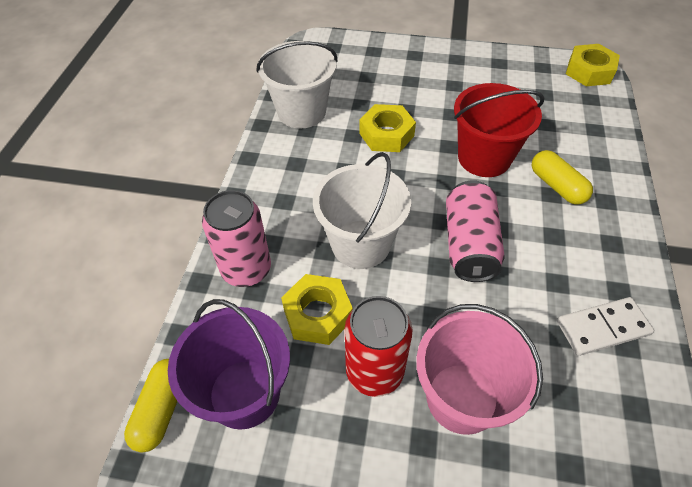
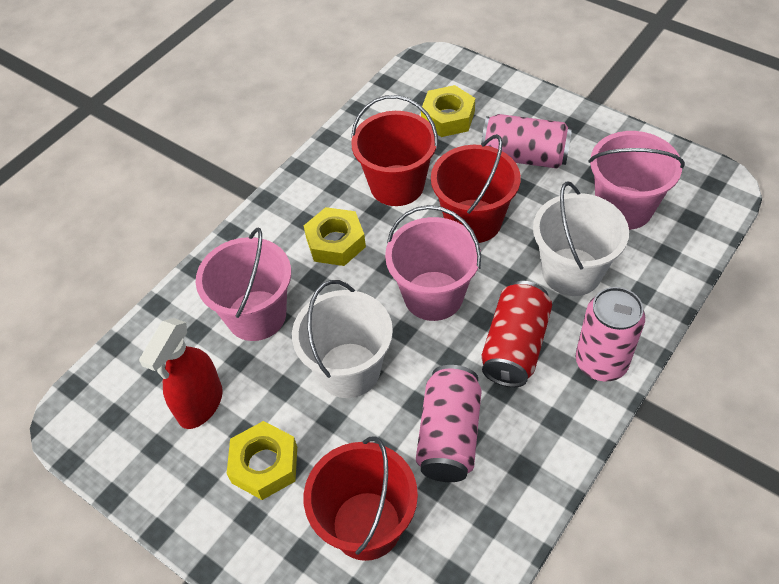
pink bucket: 1 -> 3
pink can: 2 -> 3
purple bucket: 1 -> 0
red bucket: 1 -> 3
red spray bottle: 0 -> 1
white domino: 1 -> 0
yellow capsule: 2 -> 0

